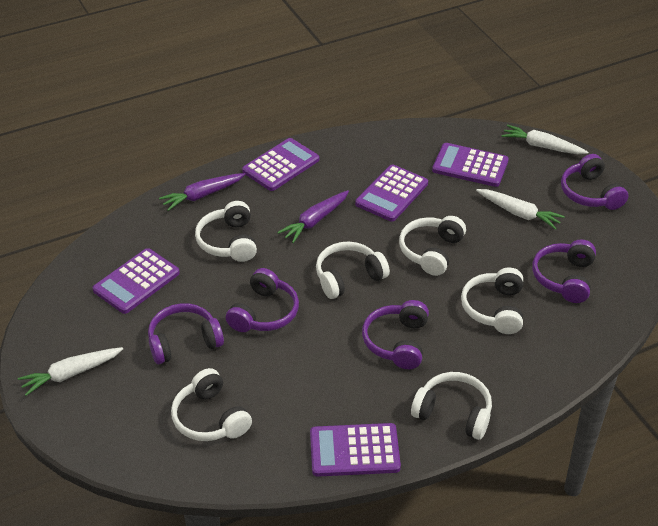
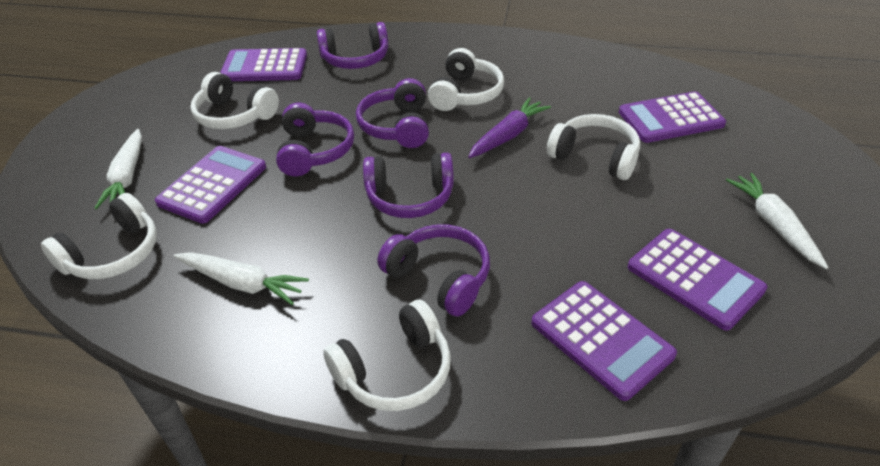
purple carrot: 2 -> 1
white headphones: 6 -> 5

